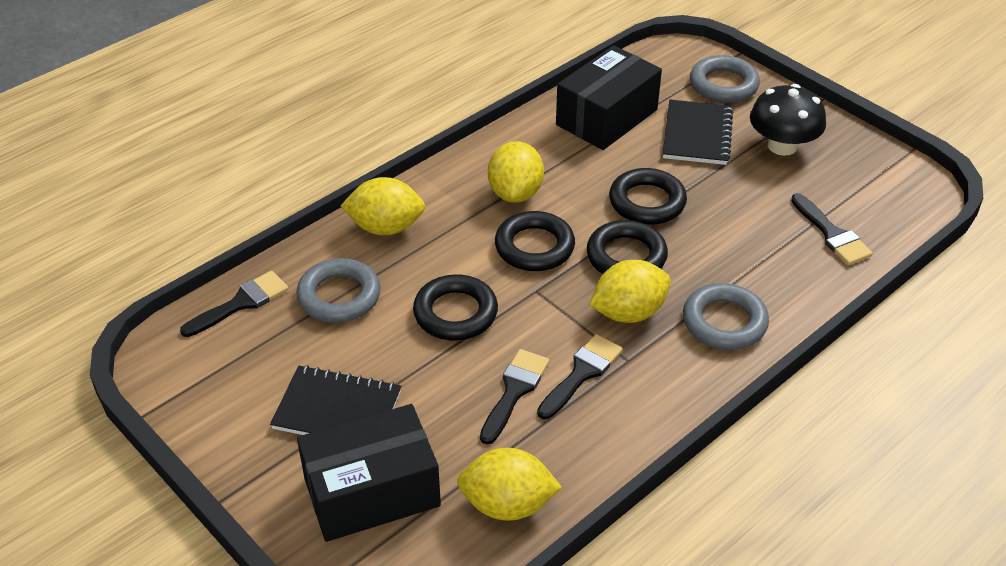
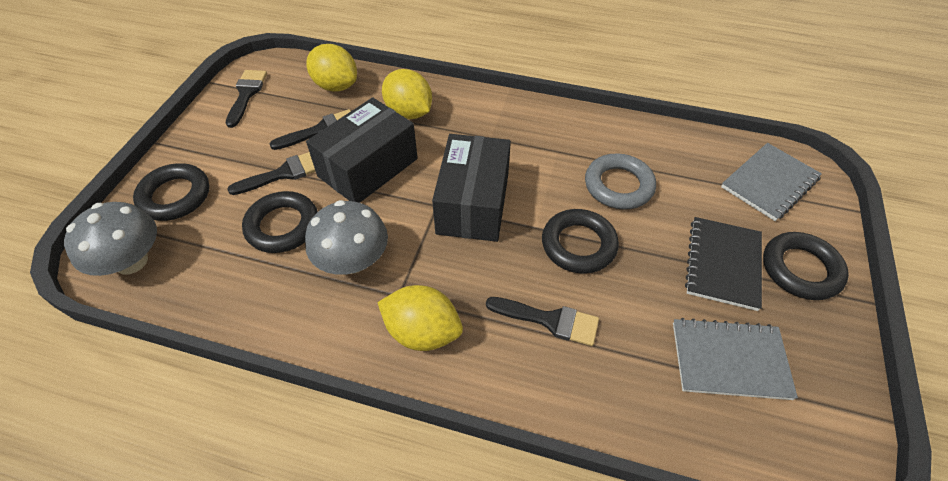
black mushroom: 1 -> 0
black notebook: 2 -> 1
grey mushroom: 0 -> 2
grey notebook: 0 -> 2
grey ring: 3 -> 1
yellow lemon: 4 -> 3

